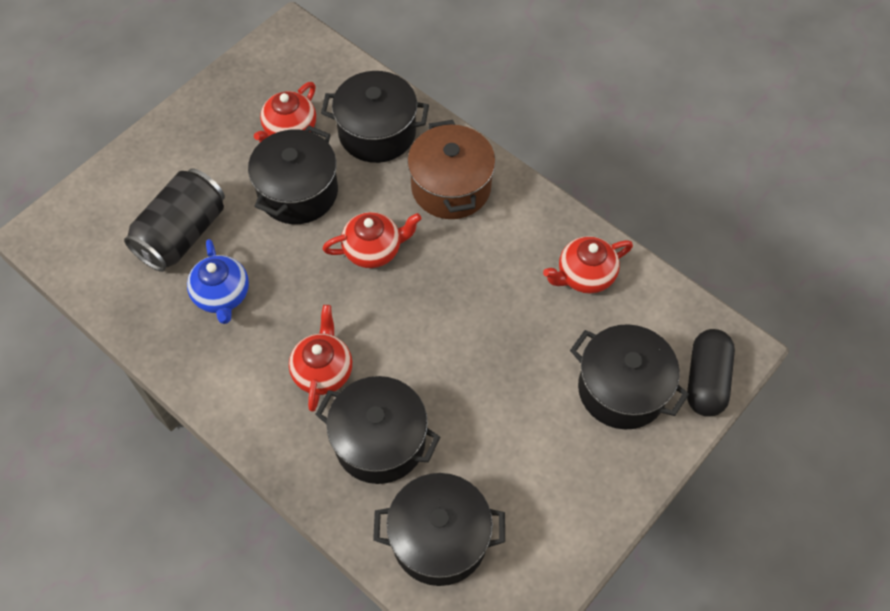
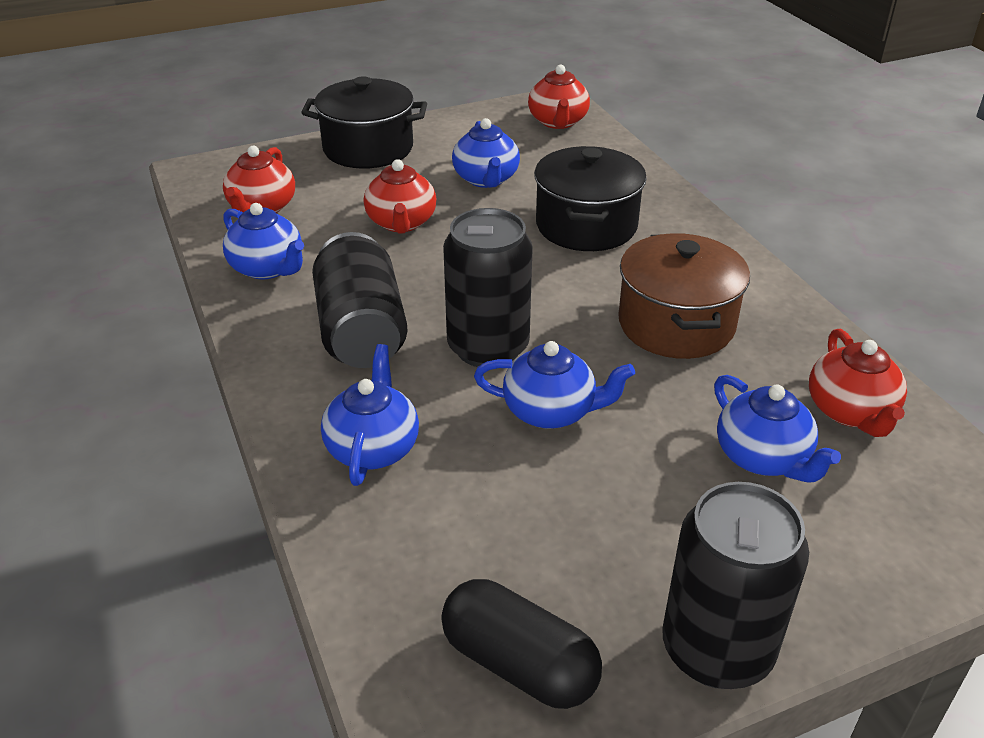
black can: 1 -> 3
black pot: 5 -> 2
blue teapot: 1 -> 5

